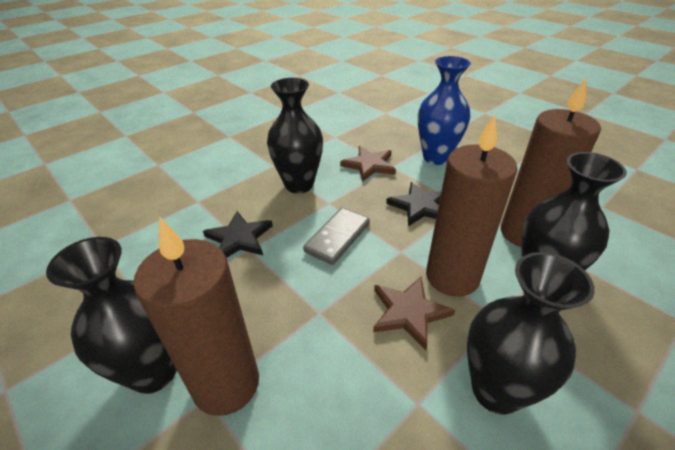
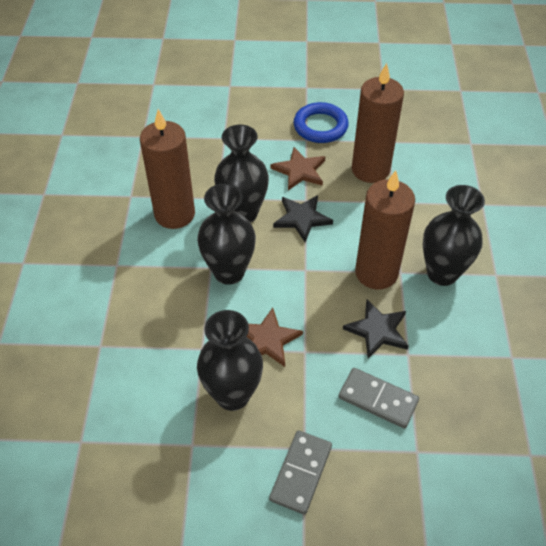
blue ring: 0 -> 1
blue vase: 1 -> 0
grey domino: 1 -> 2

